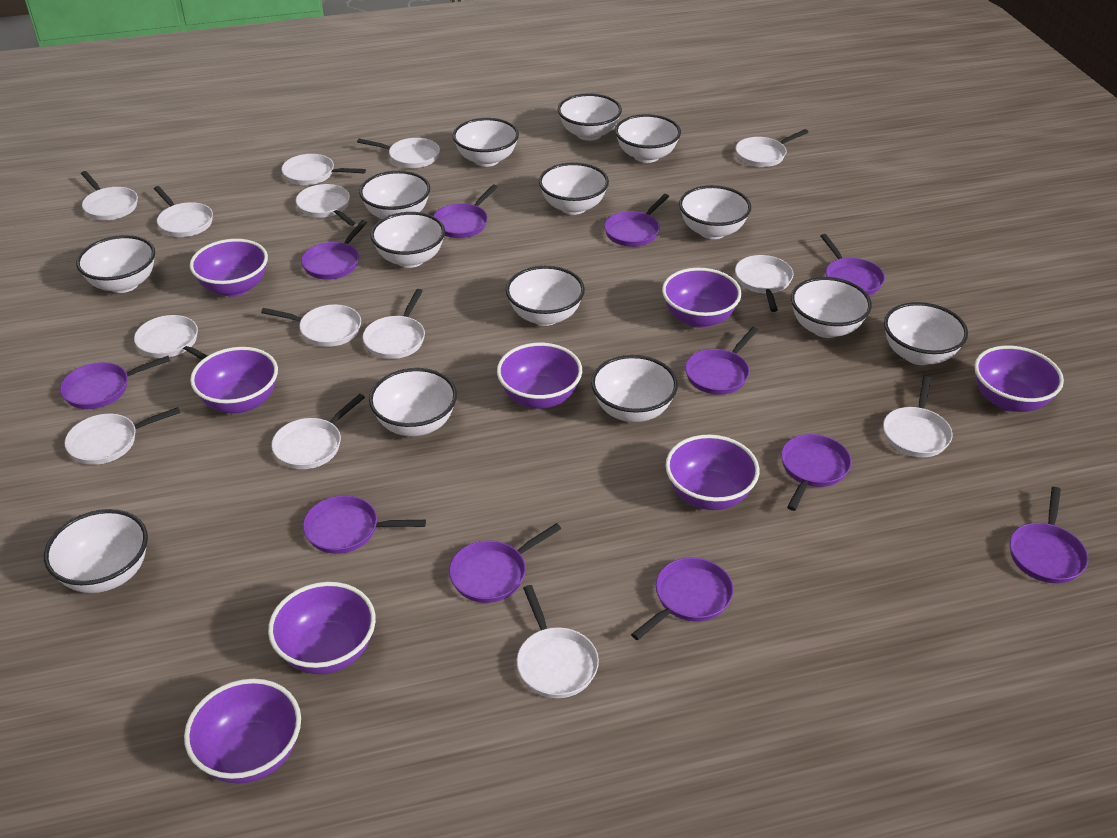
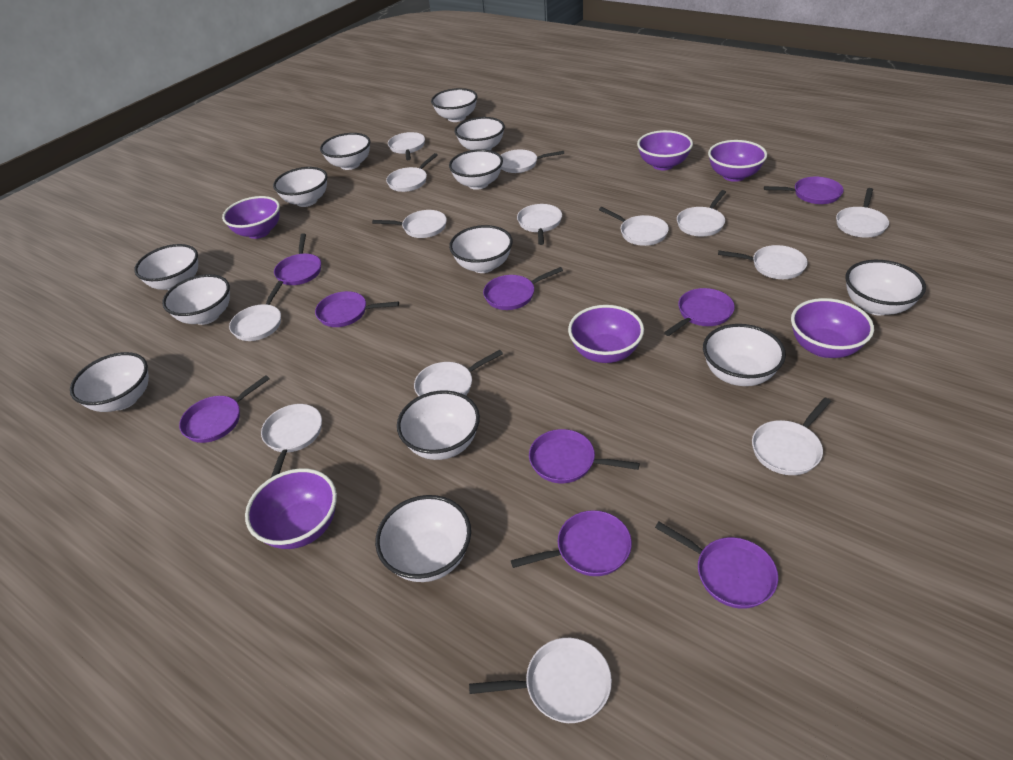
purple bowl: 8 -> 6
purple pan: 11 -> 9
white bowl: 14 -> 13

